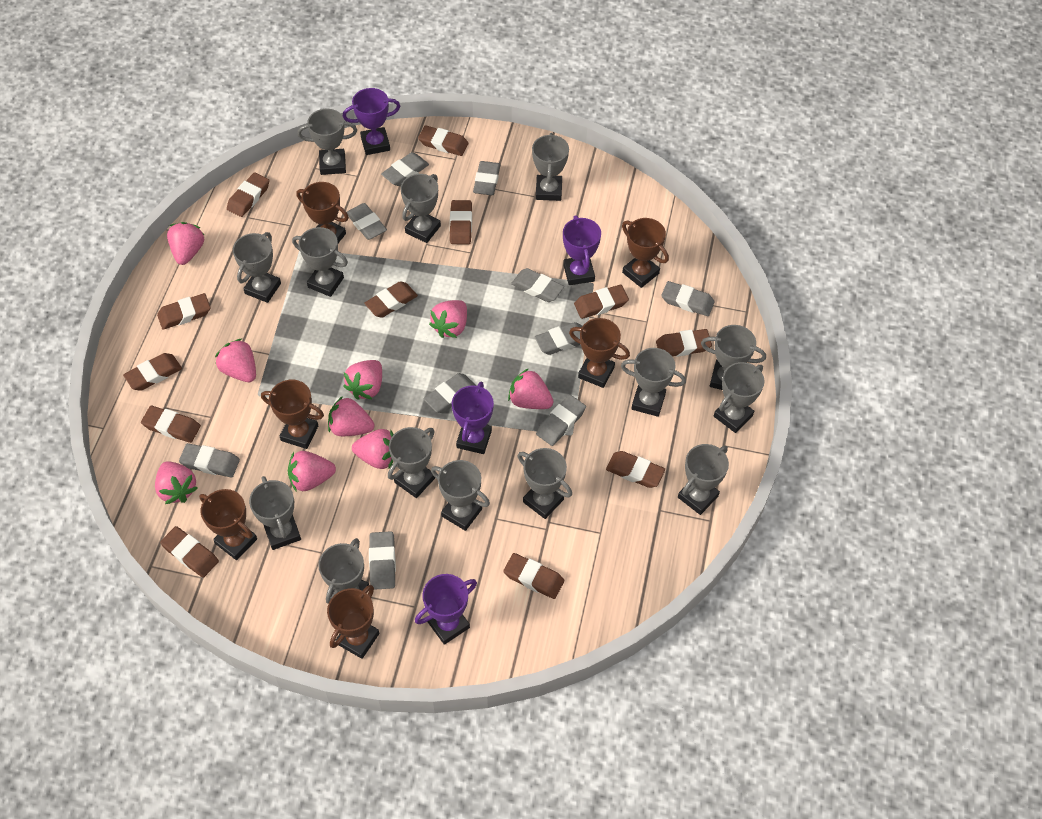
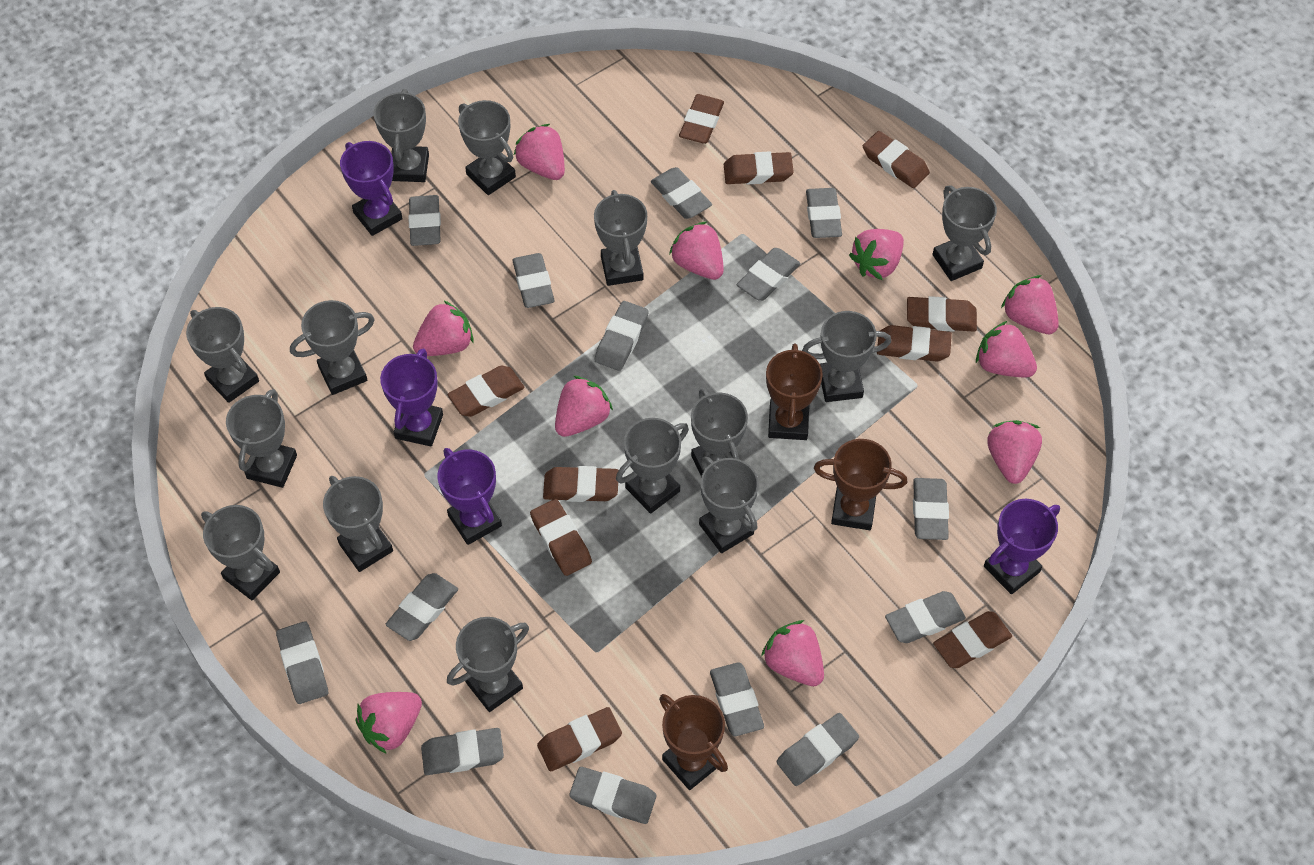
brown eraser: 12 -> 10
brown trophy: 6 -> 3
grey eraser: 10 -> 14
pink strawberry: 9 -> 10

